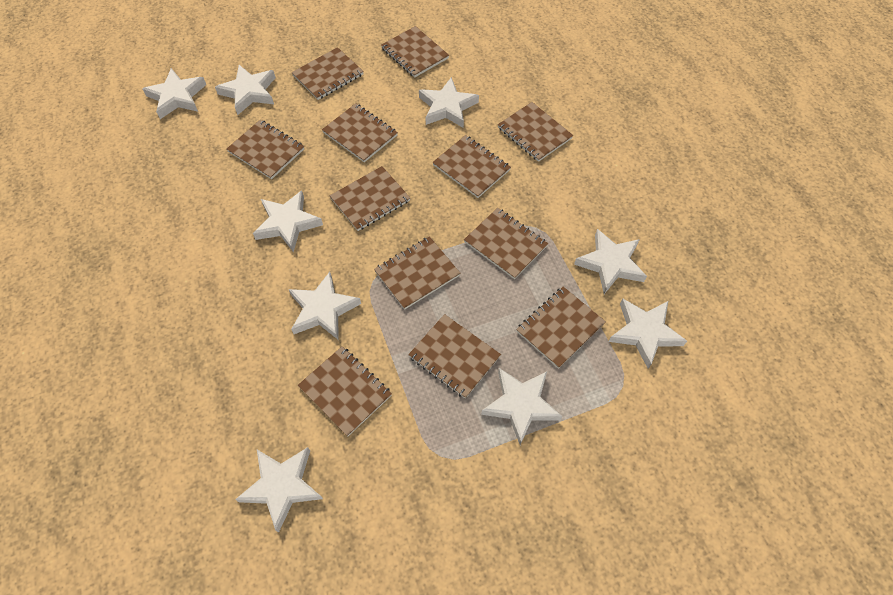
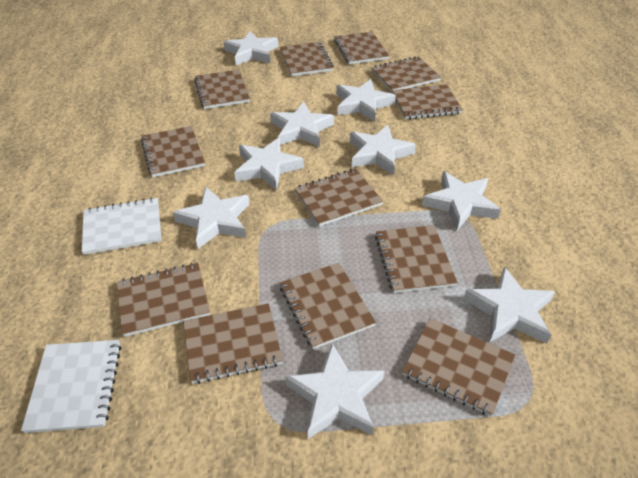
white notebook: 0 -> 2

